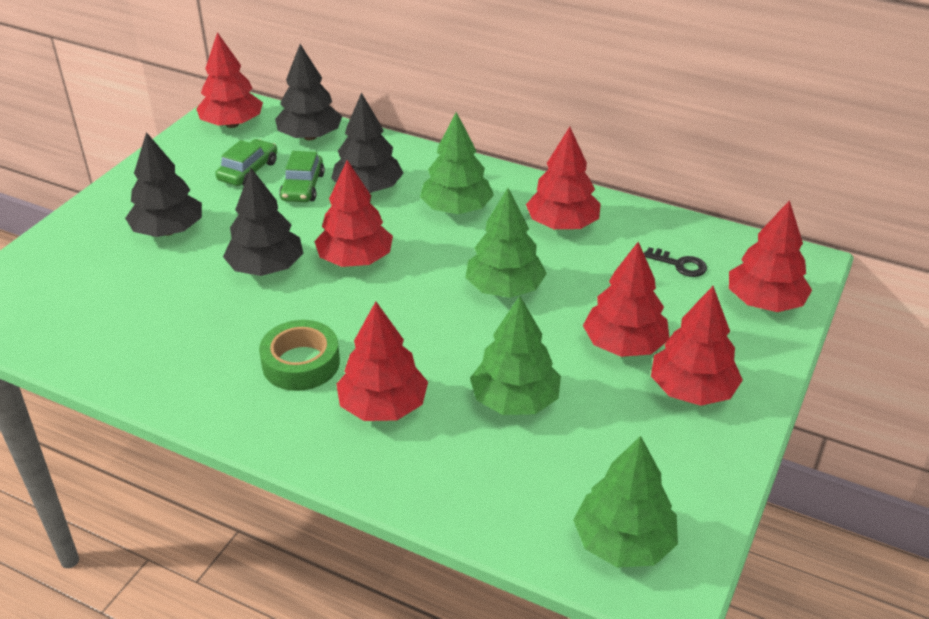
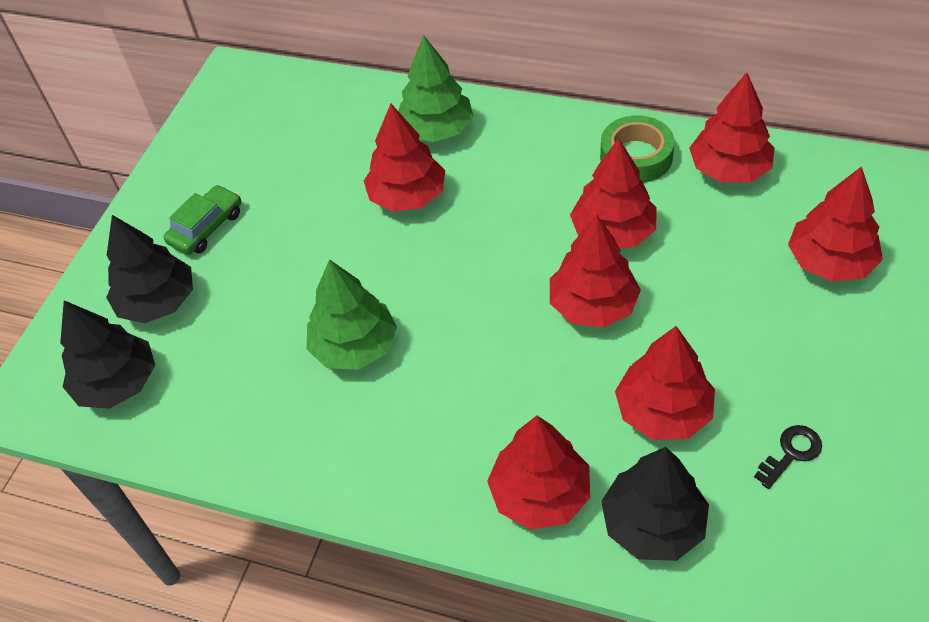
black tree: 4 -> 3
green car: 2 -> 1
green tree: 4 -> 2

